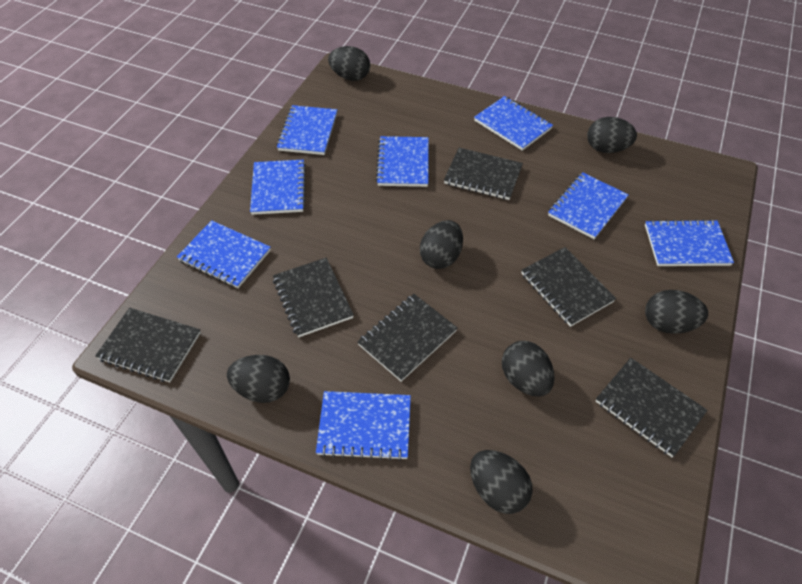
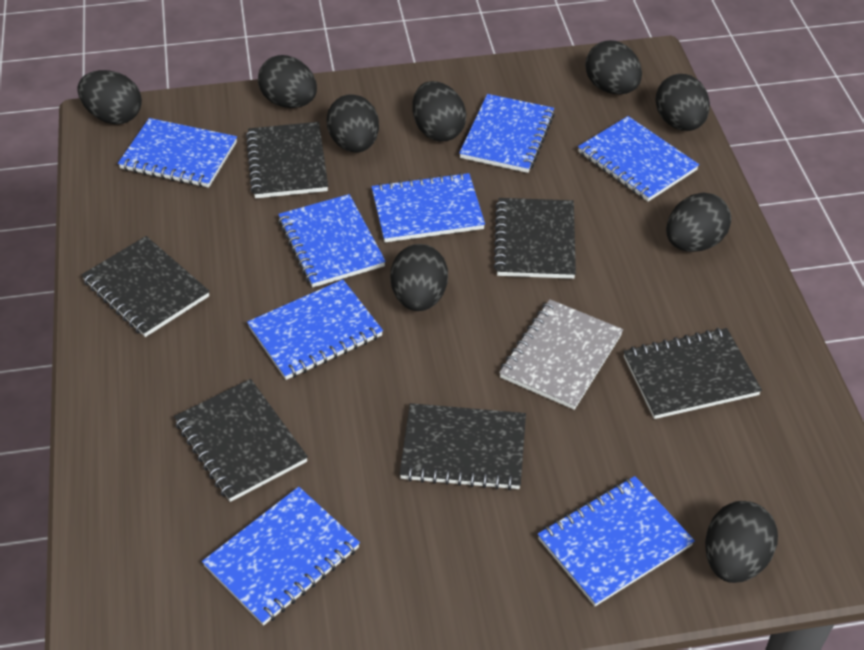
black egg: 7 -> 9
grey notebook: 0 -> 1

